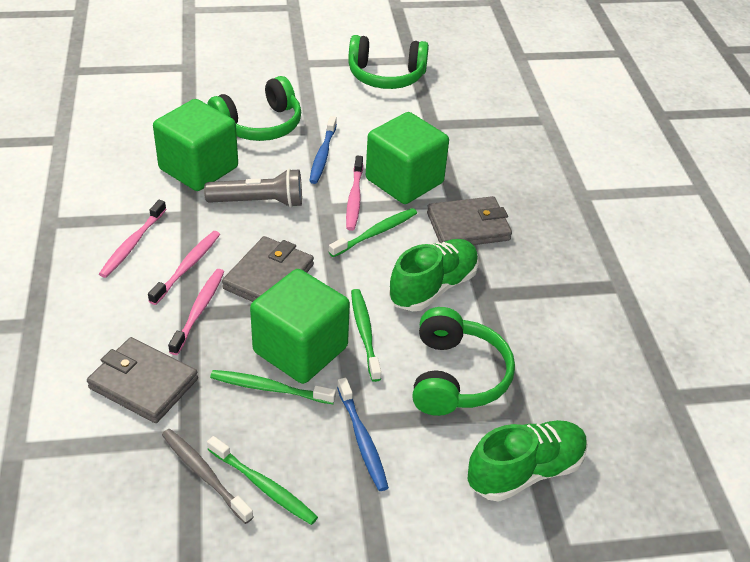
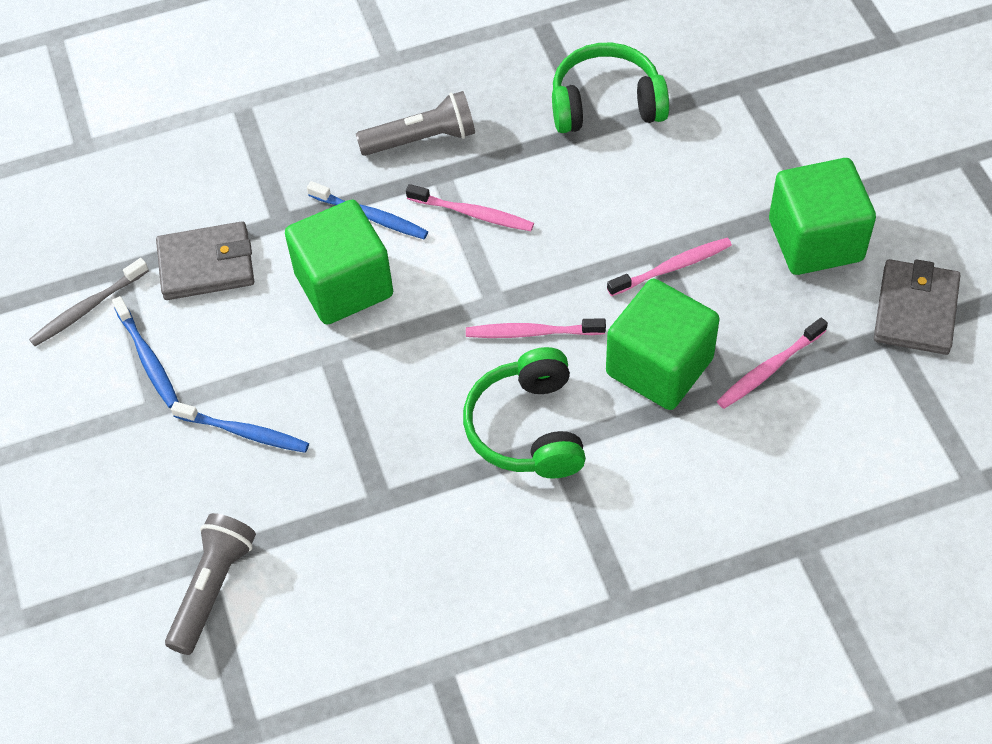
blue toothbrush: 2 -> 3
green headphones: 3 -> 2
green shoe: 2 -> 0
green toothbrush: 4 -> 0
grey flashlight: 1 -> 2
grey wallet: 3 -> 2

